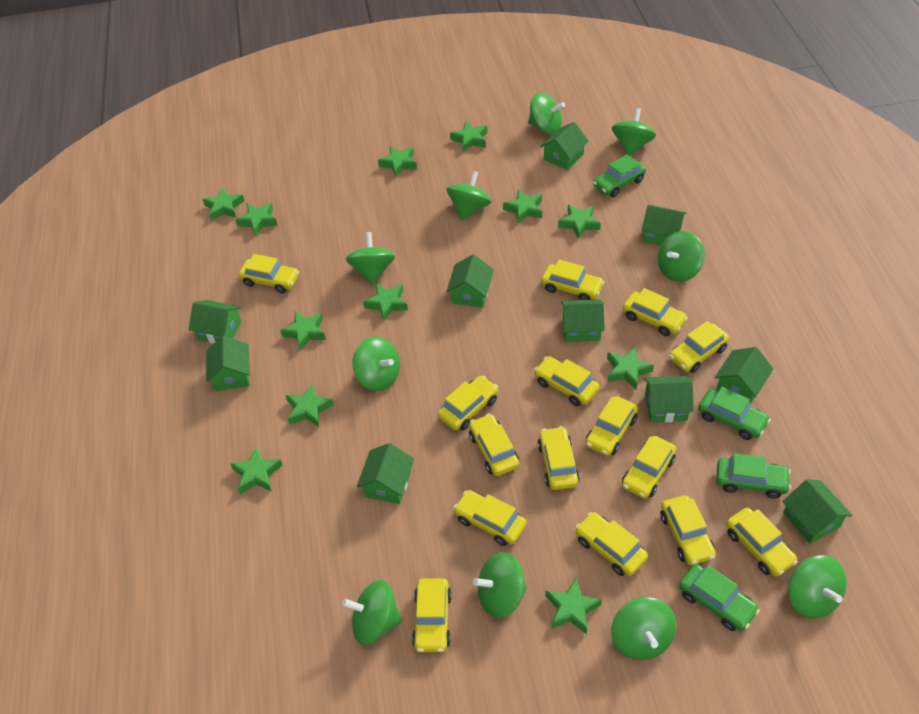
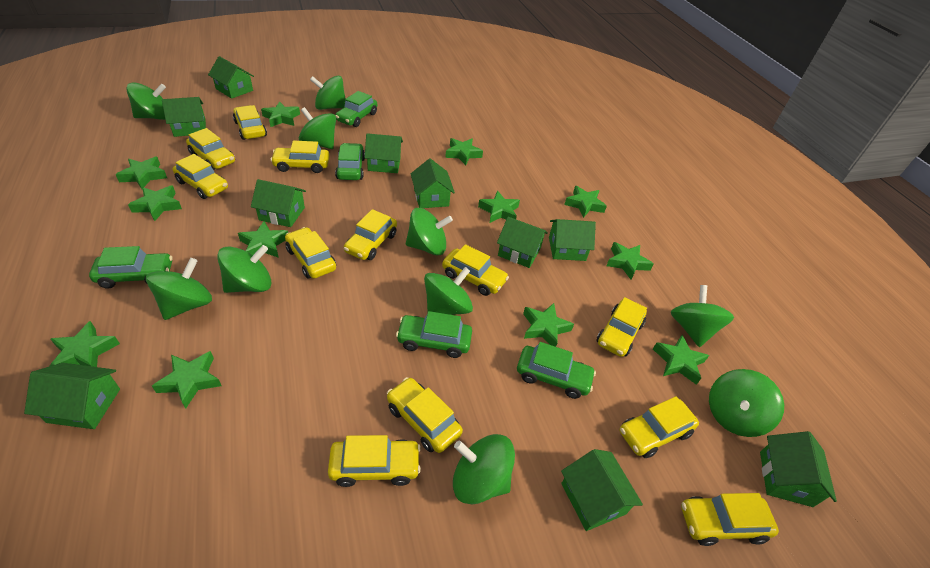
green car: 4 -> 5
yellow car: 15 -> 12

